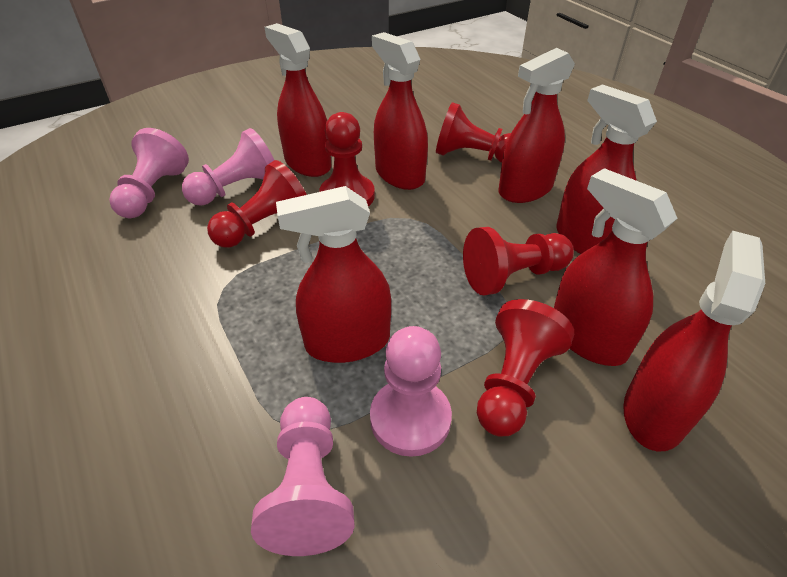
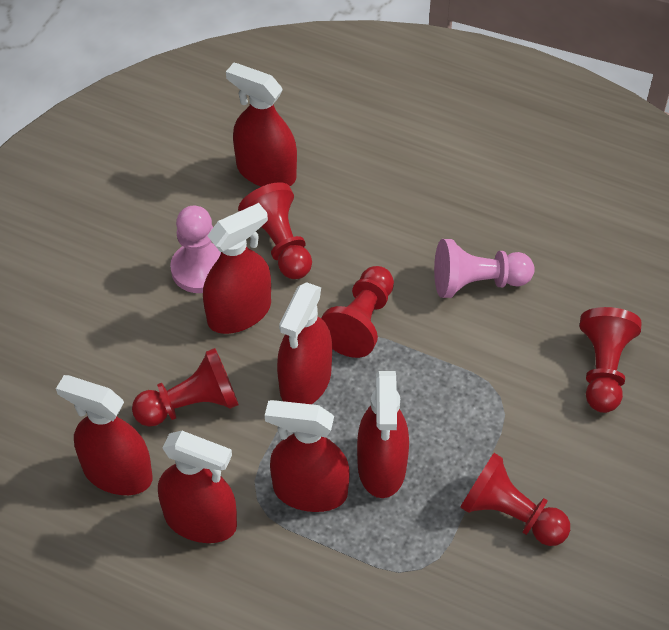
pink pawn: 4 -> 2

